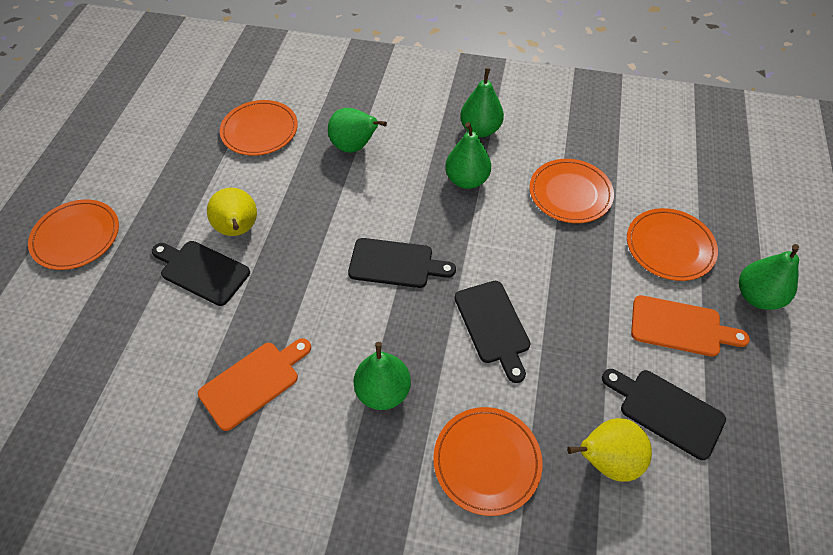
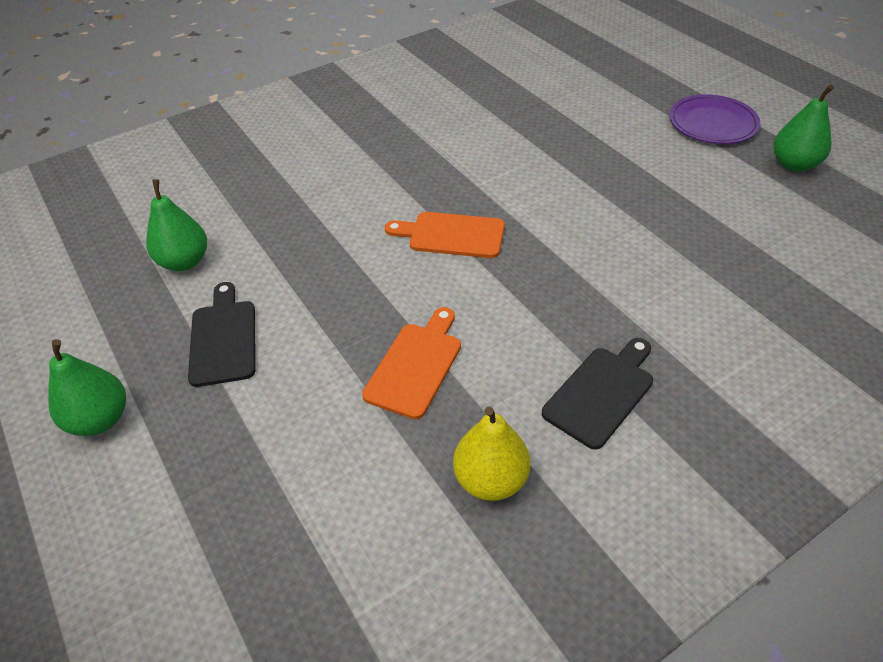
black cutting board: 4 -> 2
green pear: 5 -> 3
orange plate: 5 -> 0
purple plate: 0 -> 1
yellow pear: 2 -> 1

